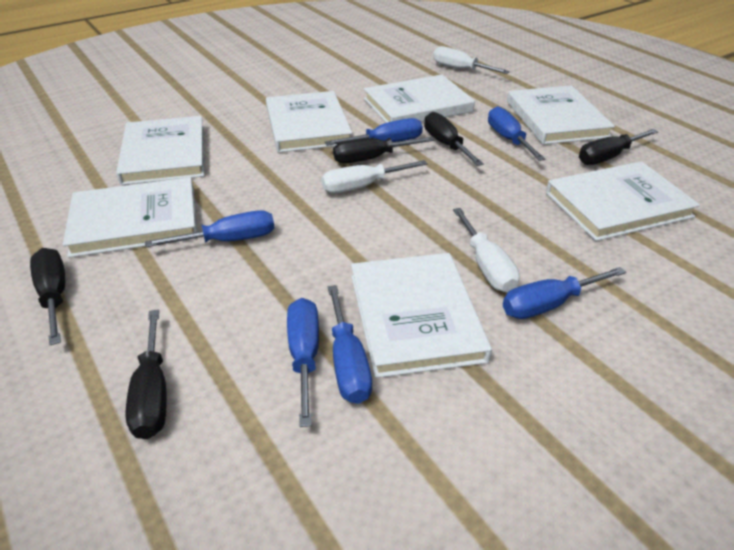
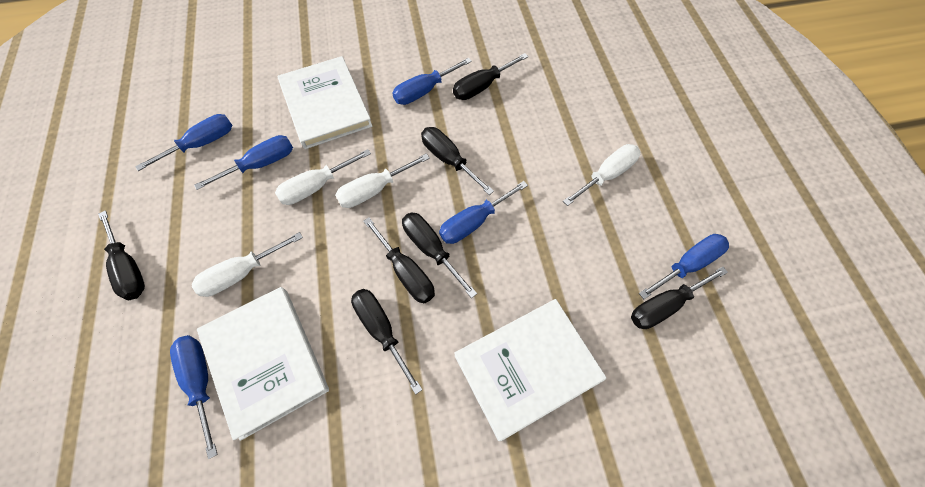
black screwdriver: 5 -> 7
white book: 7 -> 3
white screwdriver: 3 -> 4

